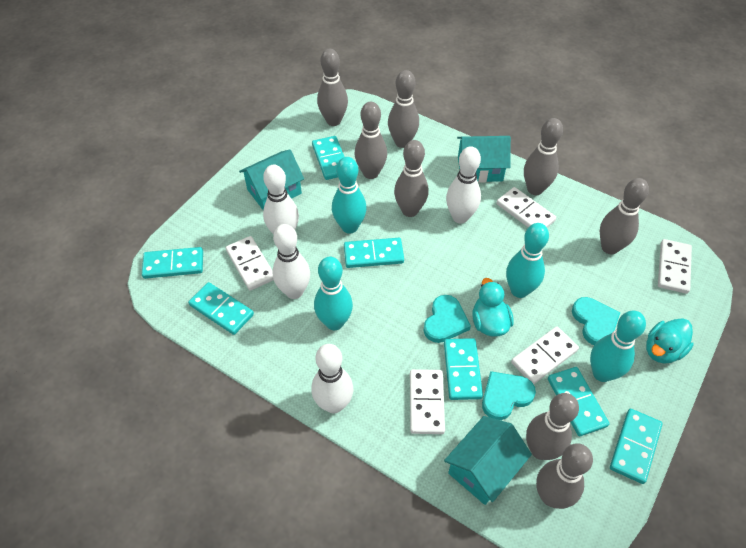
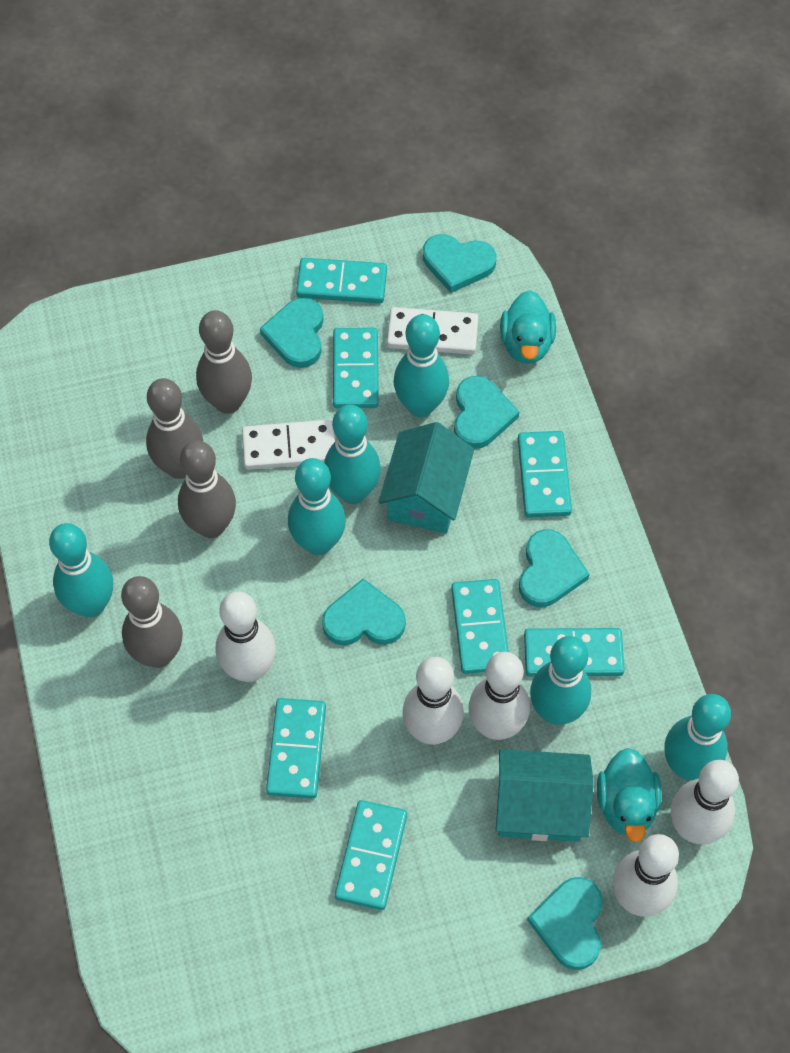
grey bowling pin: 8 -> 4
turquoise bowling pin: 4 -> 6
turquoise heart: 3 -> 6
turquoise house: 3 -> 2
white bowling pin: 4 -> 5
white domino: 5 -> 2

